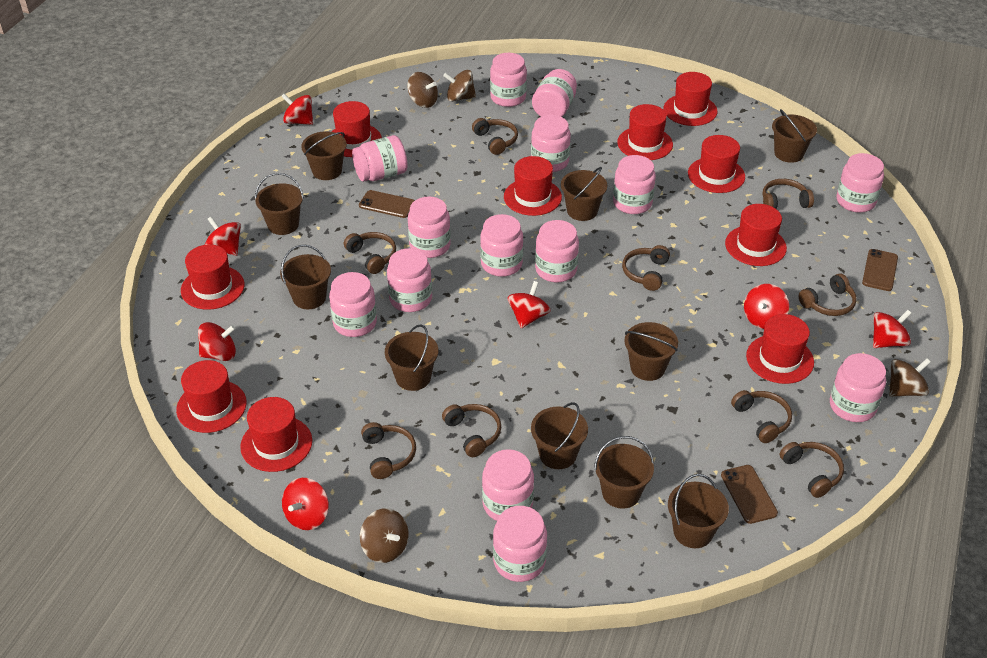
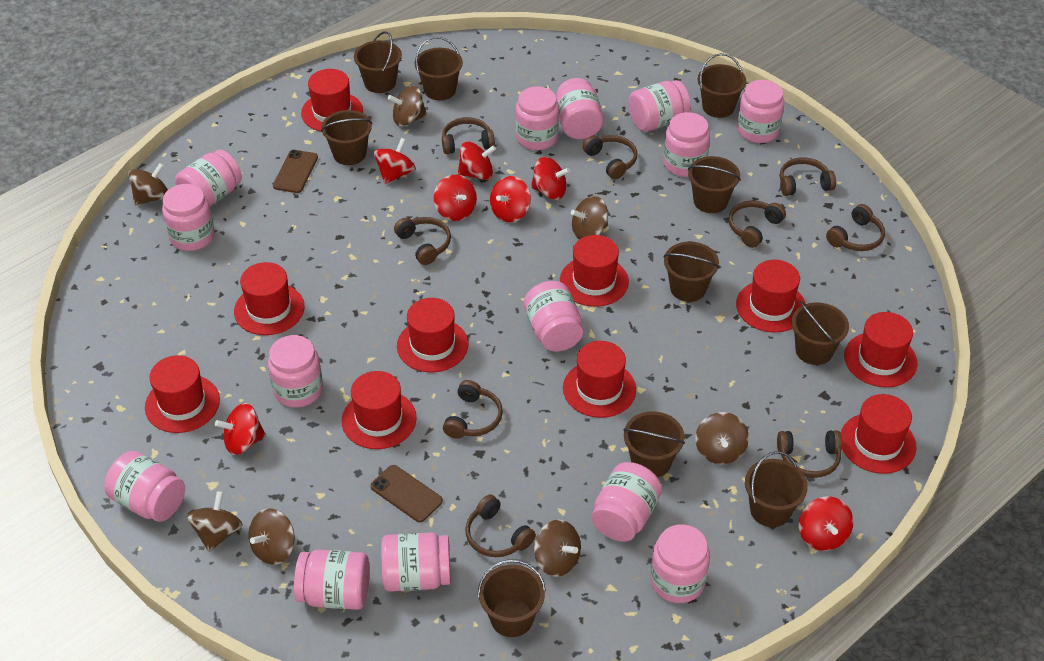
brown phone: 3 -> 2
brown spinning top: 4 -> 7

